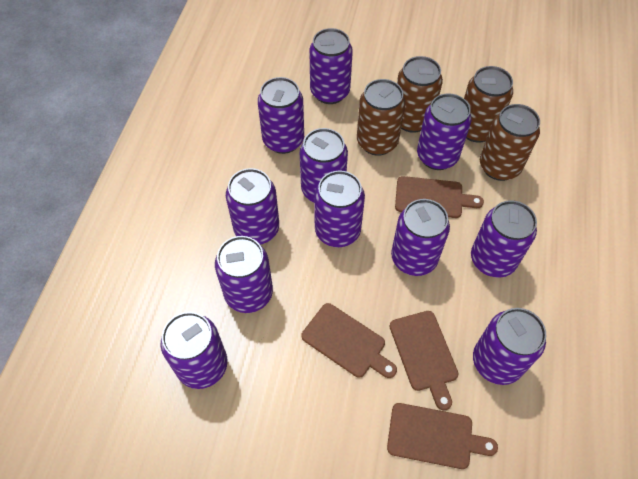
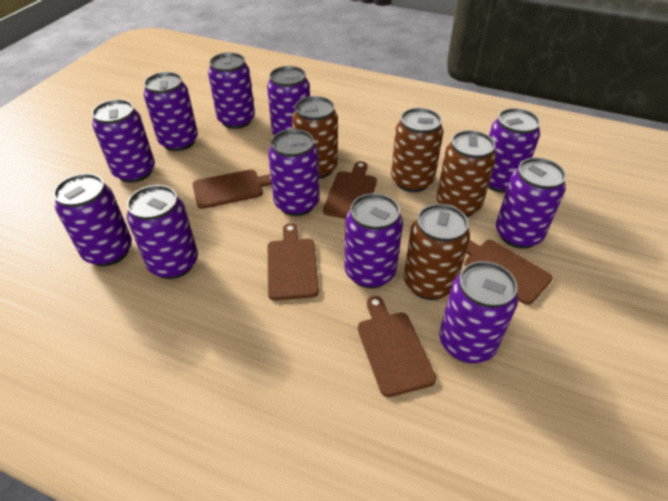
brown cutting board: 4 -> 5

